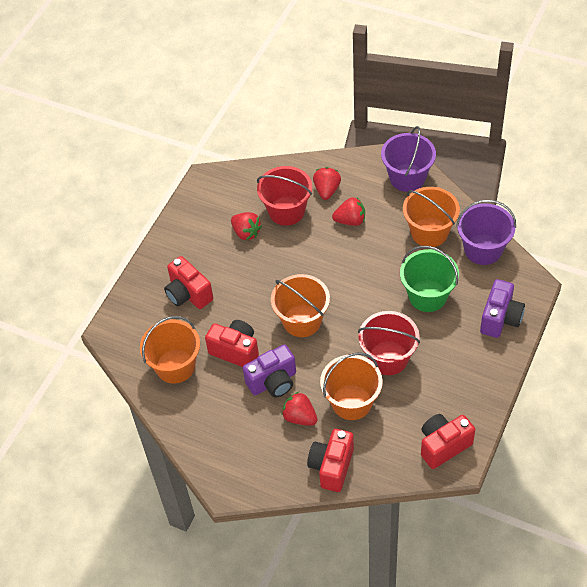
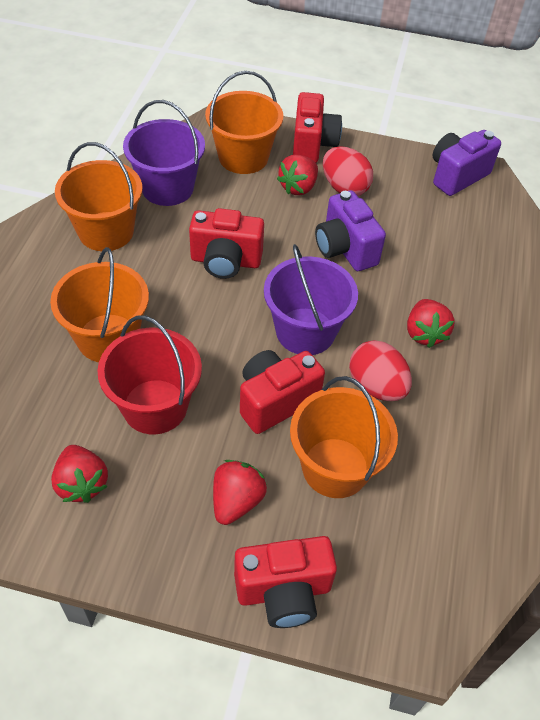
green bucket: 1 -> 0
red bucket: 2 -> 1
red egg: 0 -> 2

